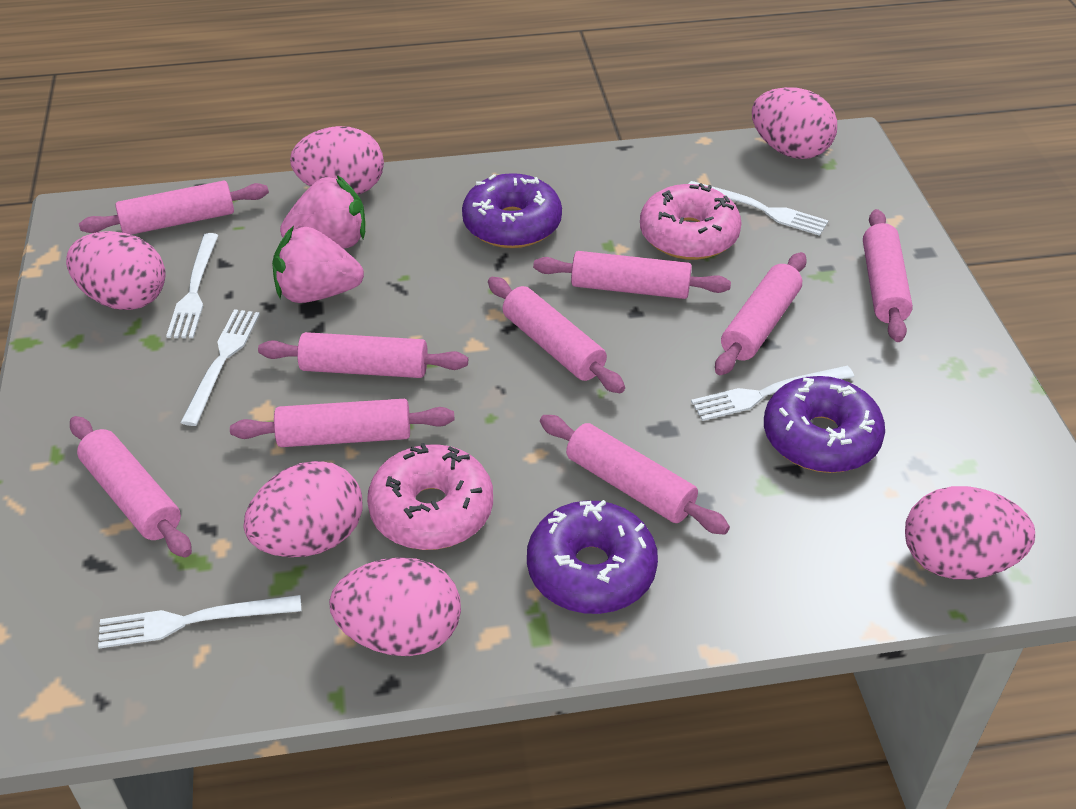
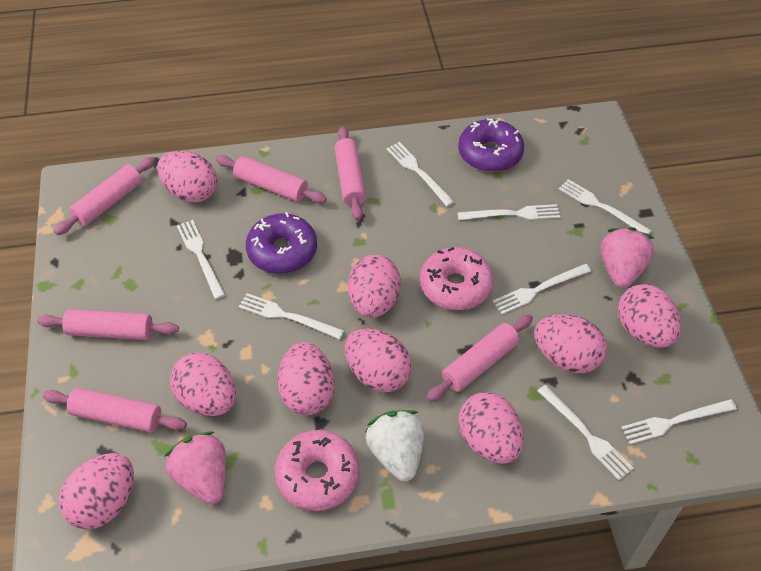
pink egg: 6 -> 9
pink rolling pin: 9 -> 6
purple donut: 3 -> 2
white fork: 5 -> 8
white strawberry: 0 -> 1

